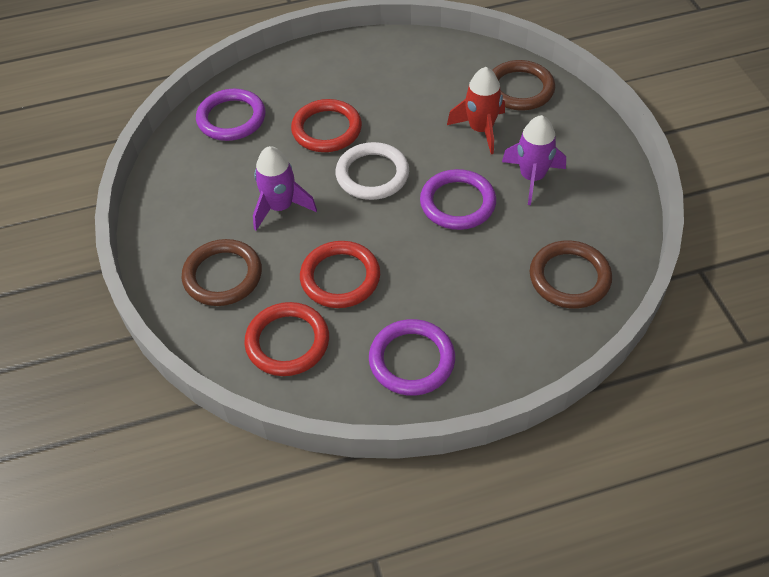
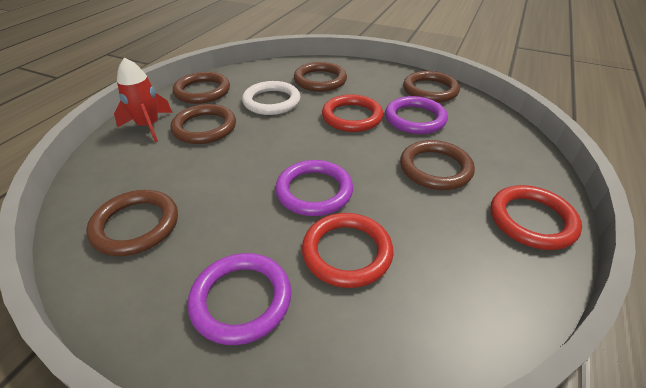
brown ring: 3 -> 6
purple rocket: 2 -> 0

